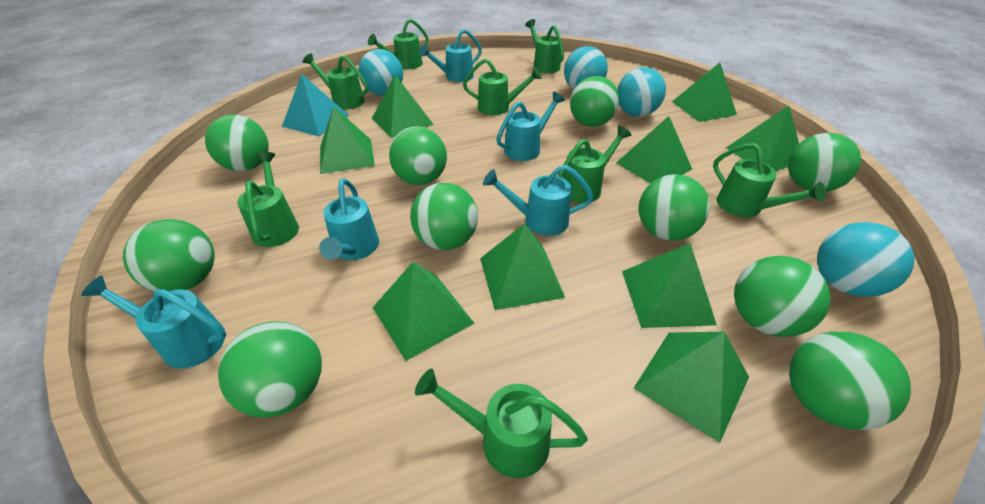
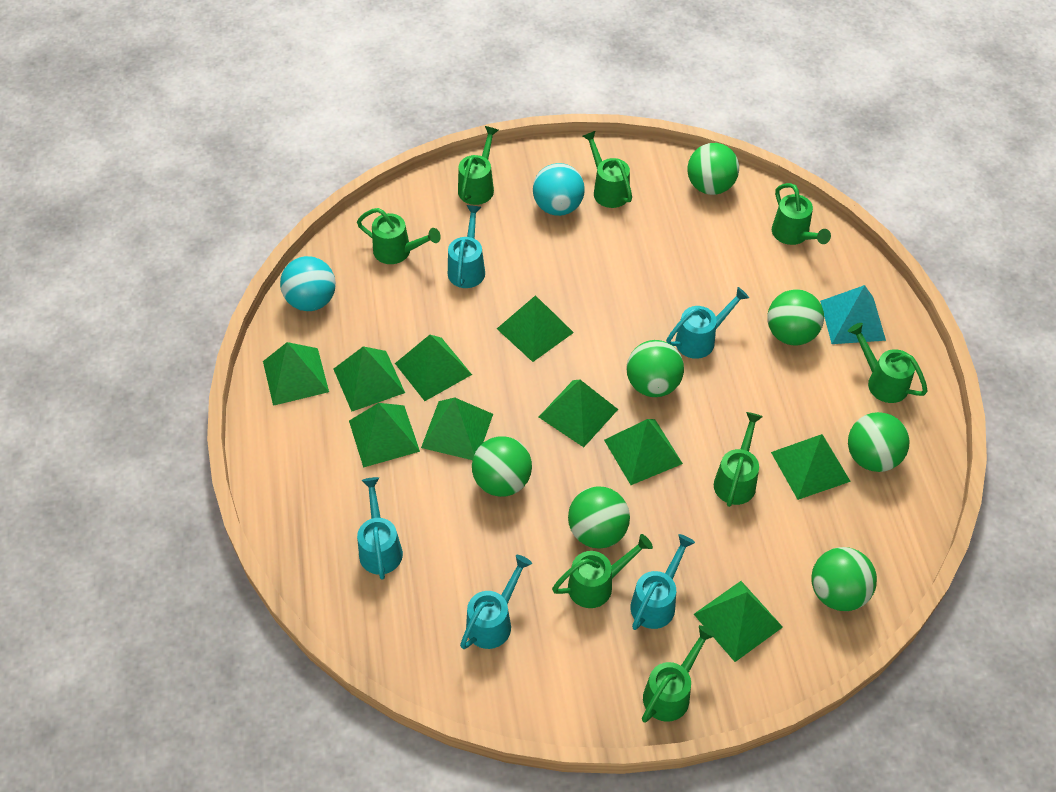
green ball: 10 -> 7
green pyramid: 9 -> 10
turquoise ball: 4 -> 2

